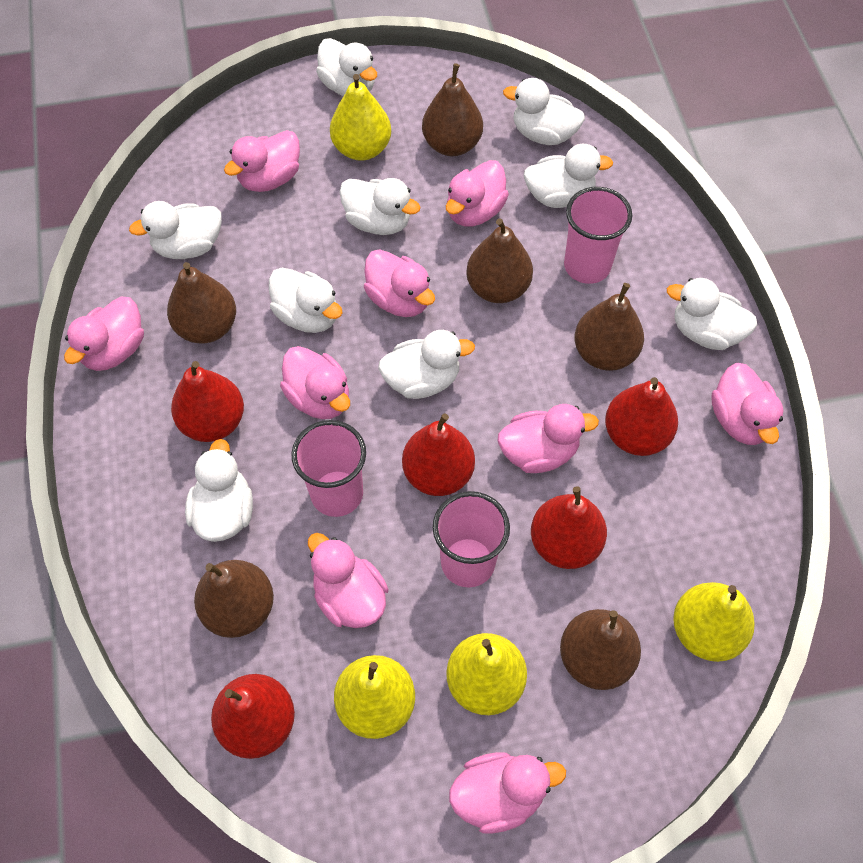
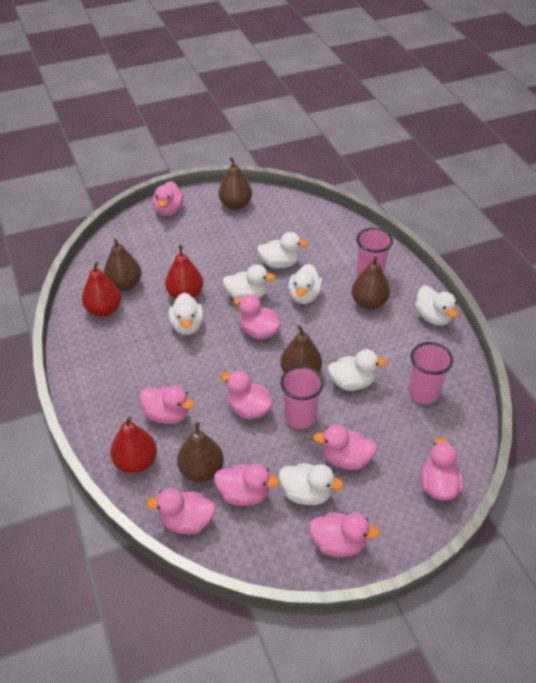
brown pear: 6 -> 5
red pear: 5 -> 3
white duck: 9 -> 7
yellow pear: 4 -> 0

